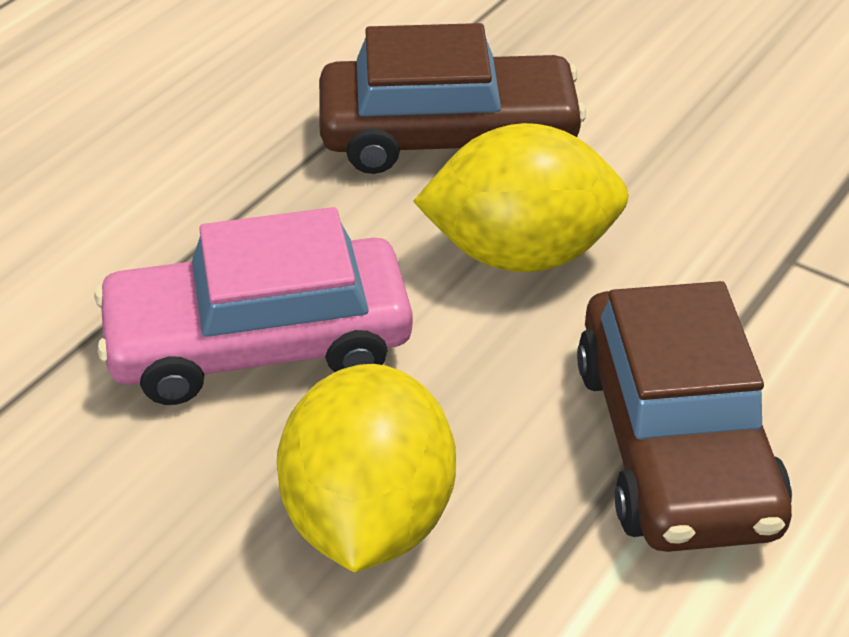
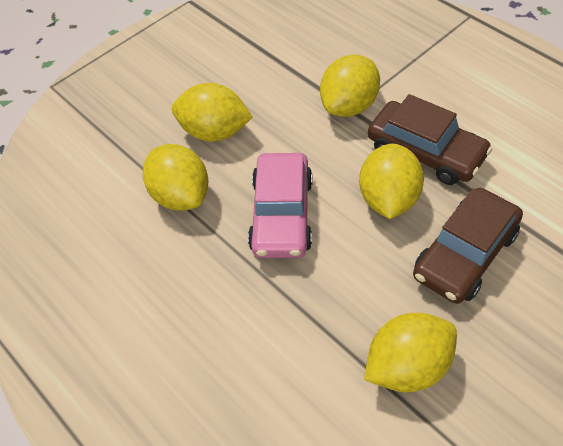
yellow lemon: 2 -> 5

